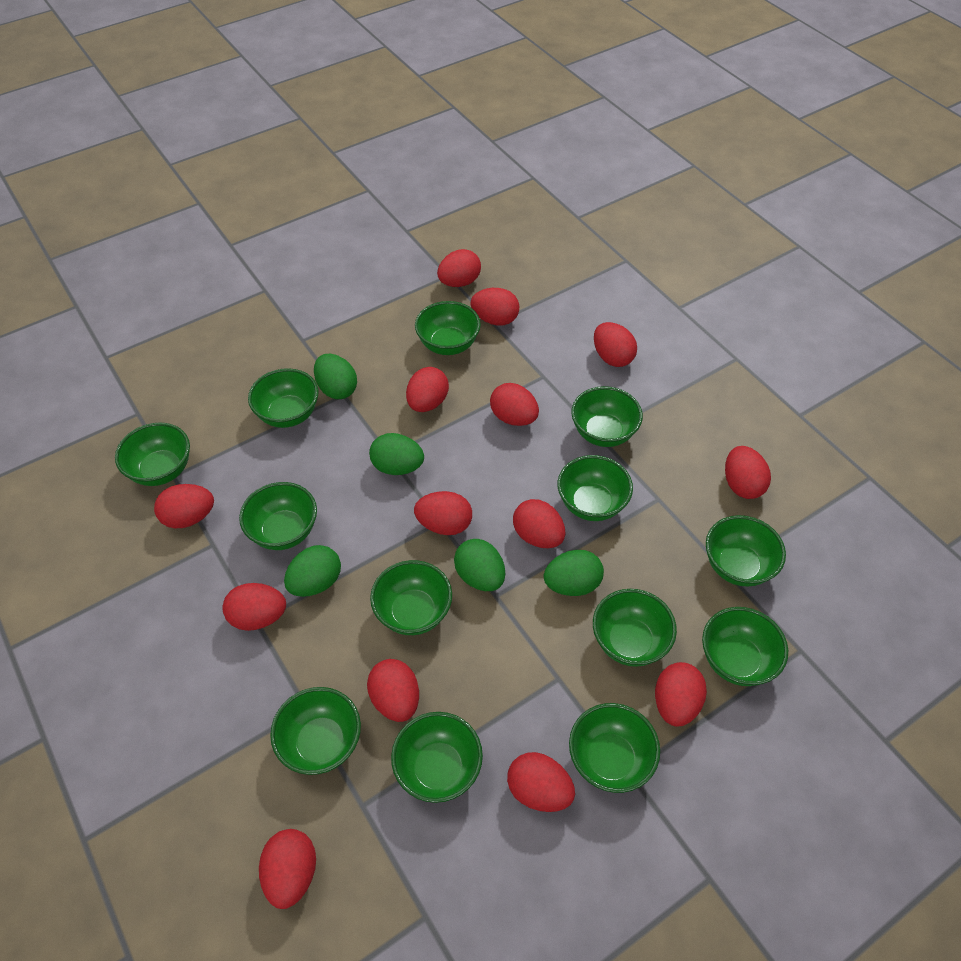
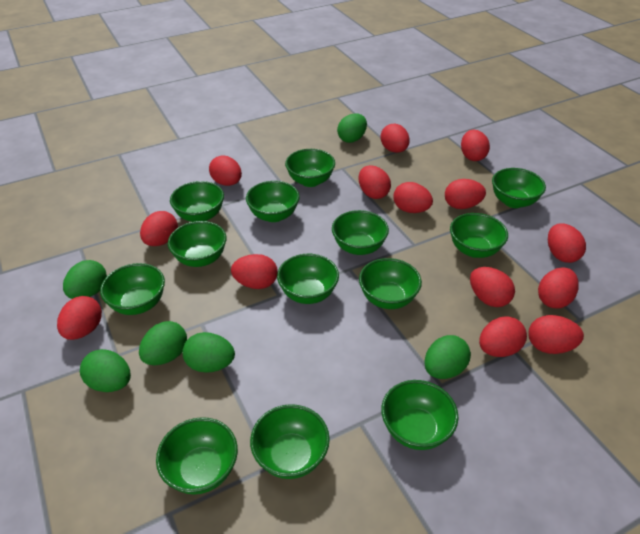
green egg: 5 -> 6

